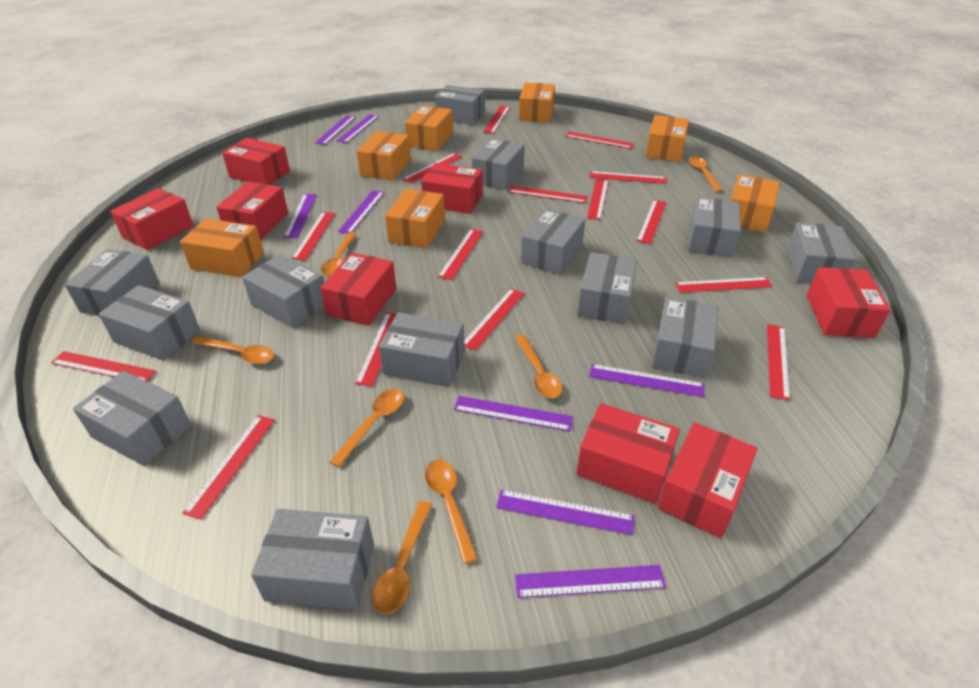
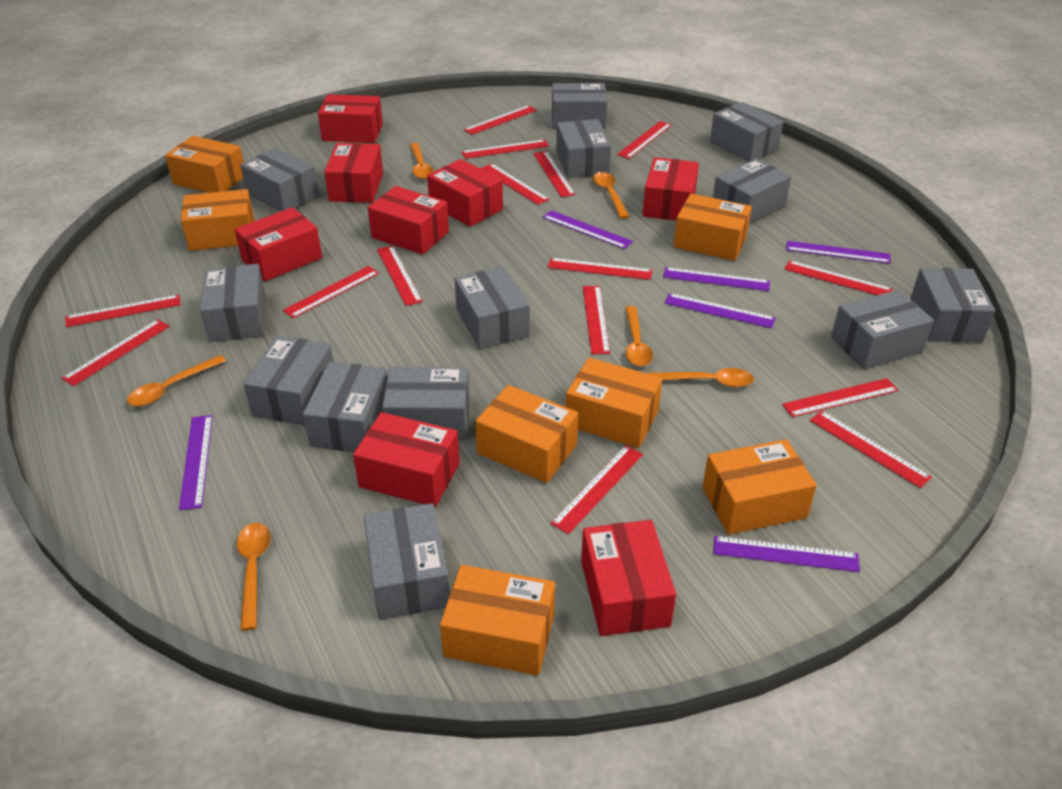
orange spoon: 7 -> 6
purple ruler: 8 -> 6

